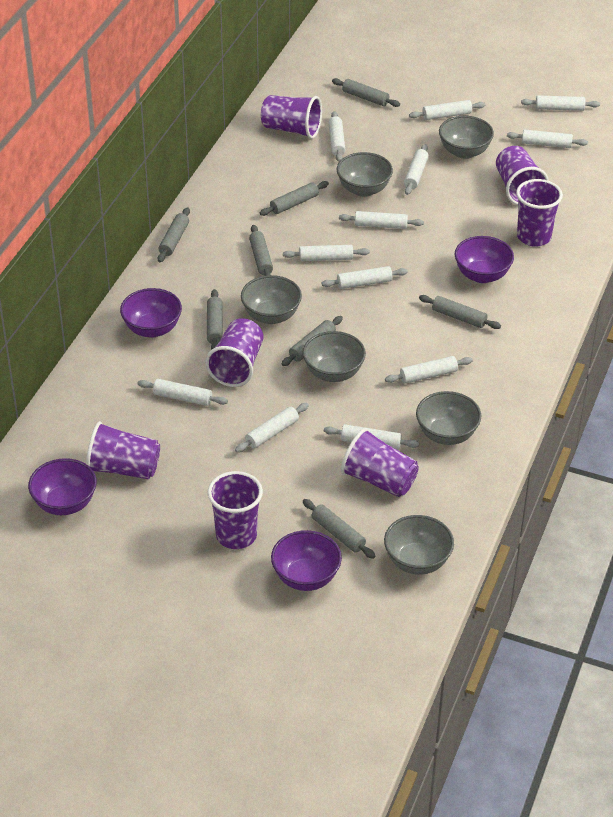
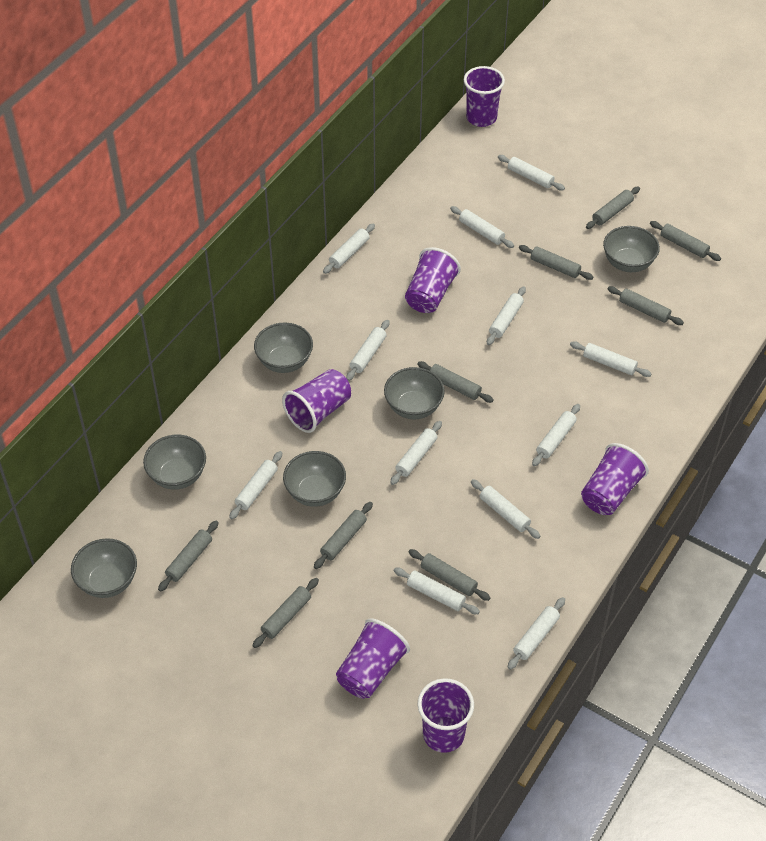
grey rolling pin: 8 -> 9
purple bowl: 4 -> 0
purple cup: 7 -> 6

